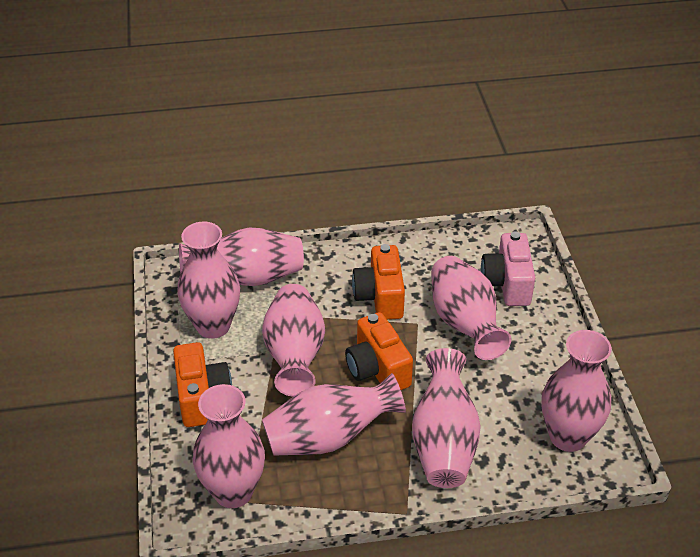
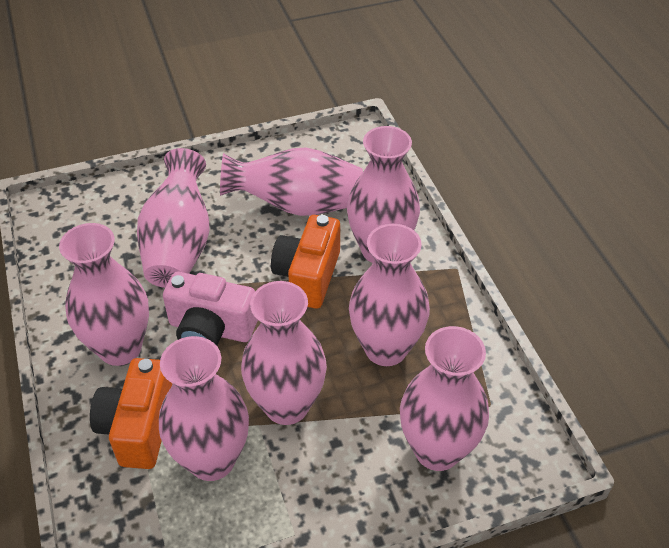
orange camera: 3 -> 2

